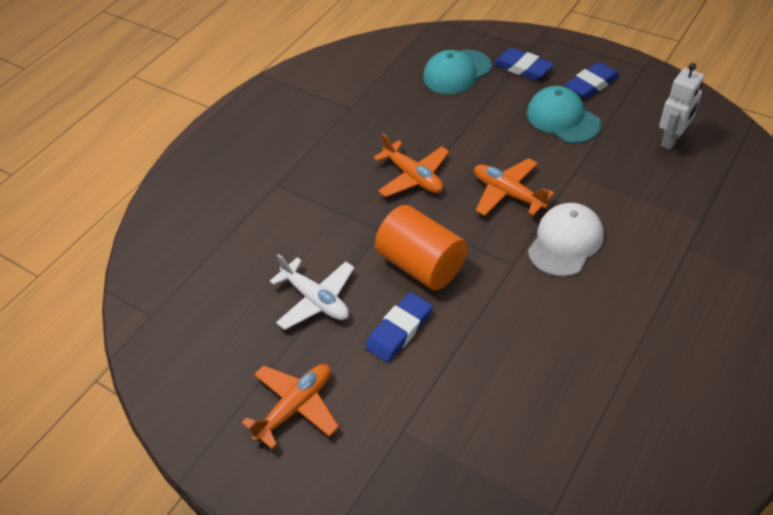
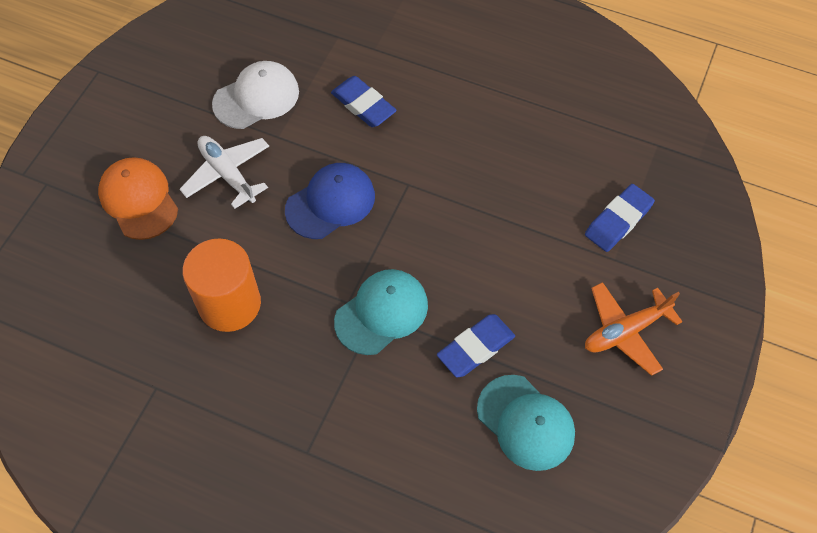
blue cap: 0 -> 1
orange cap: 0 -> 1
orange plane: 3 -> 1
white robot: 1 -> 0

